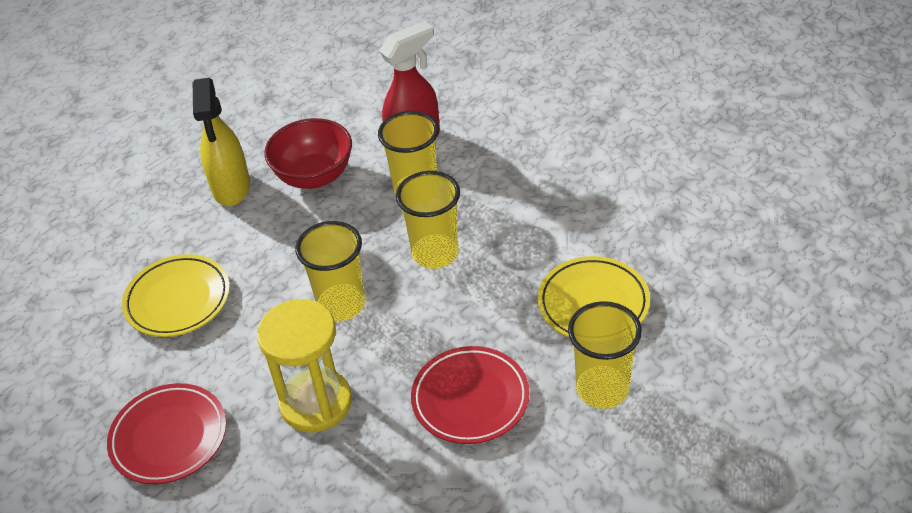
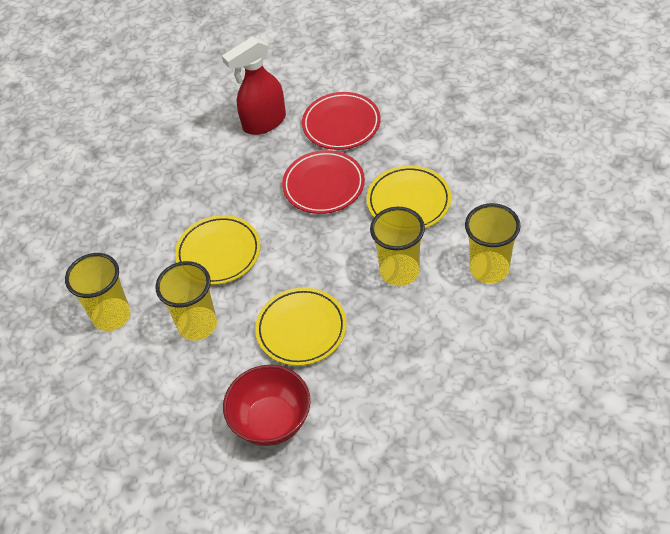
yellow hourglass: 1 -> 0
yellow plate: 2 -> 3
yellow spray bottle: 1 -> 0

